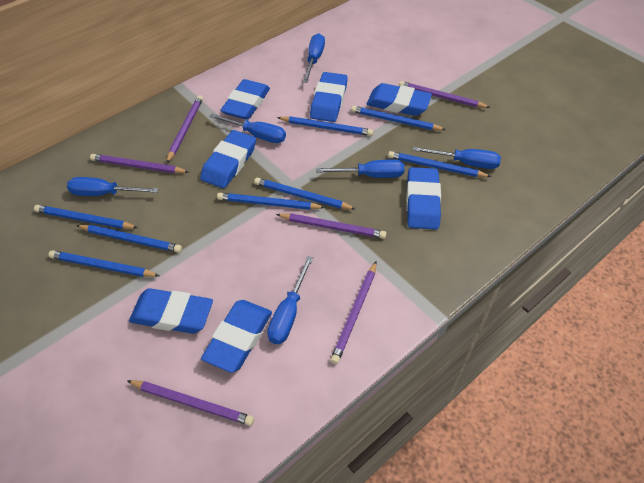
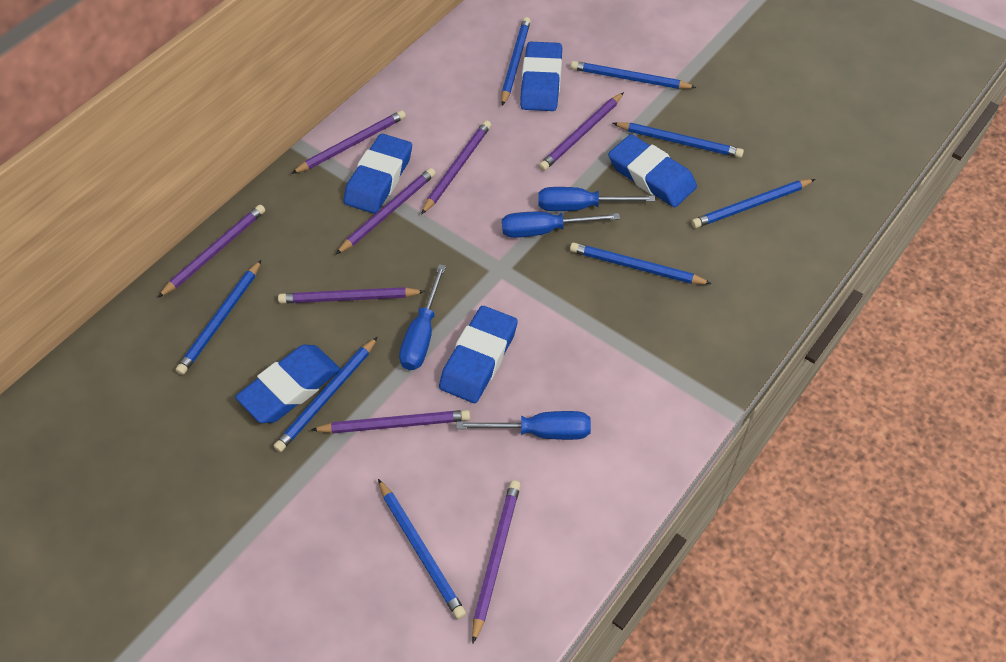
blue eraser: 7 -> 5
blue screwdriver: 6 -> 4
purple pencil: 6 -> 8

